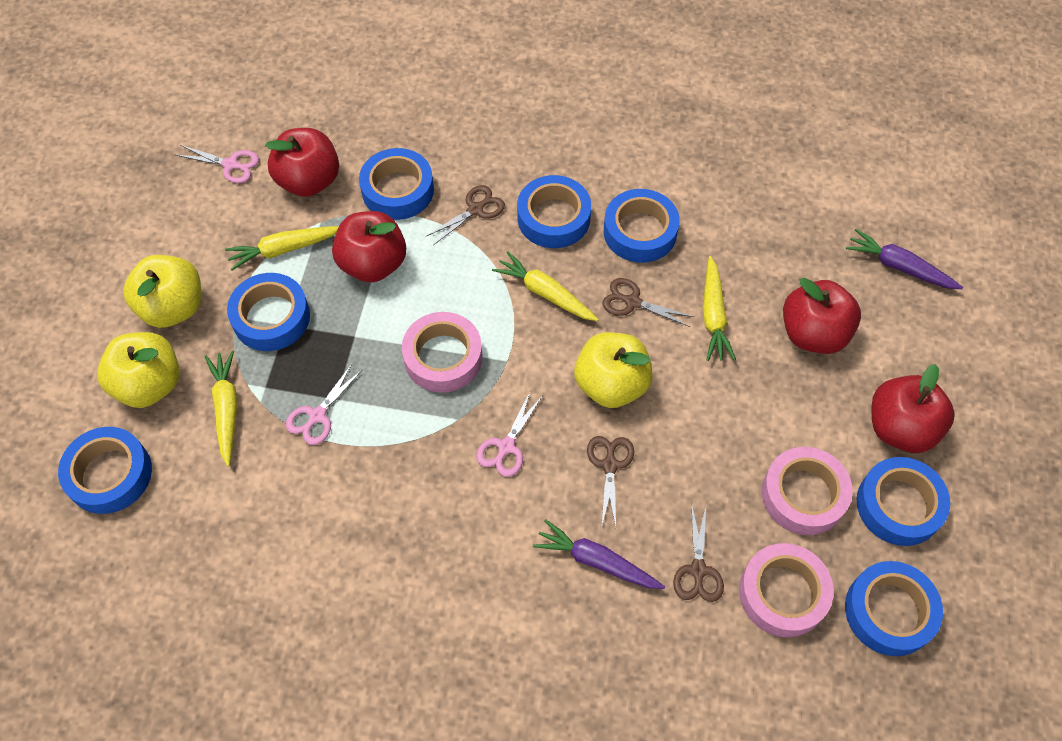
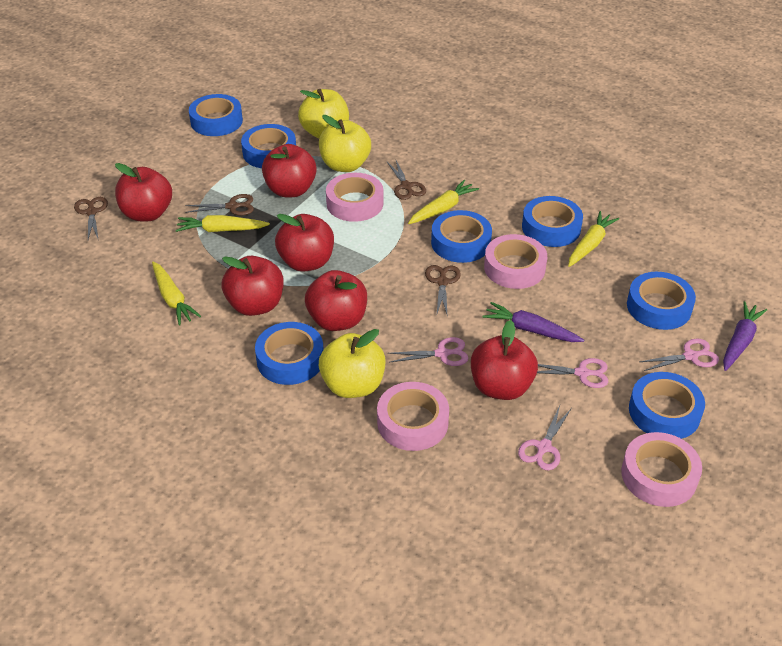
pink scissors: 3 -> 4
pink tape: 3 -> 4
red apple: 4 -> 6

